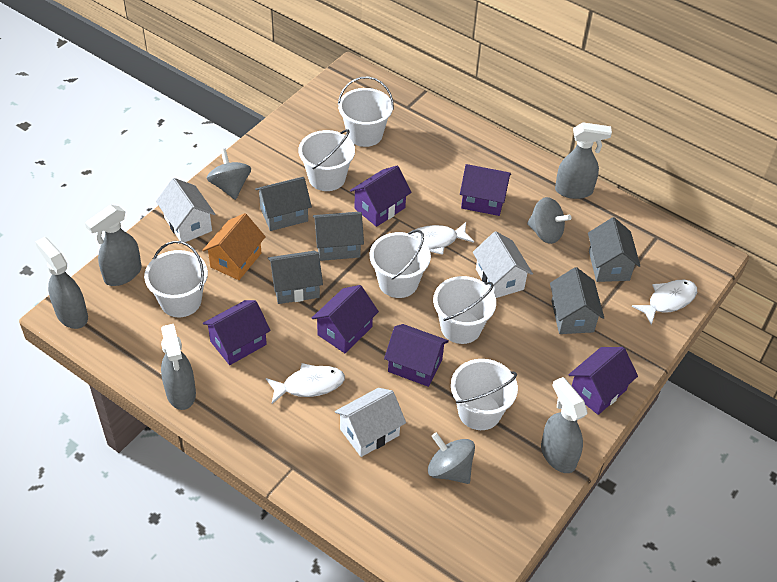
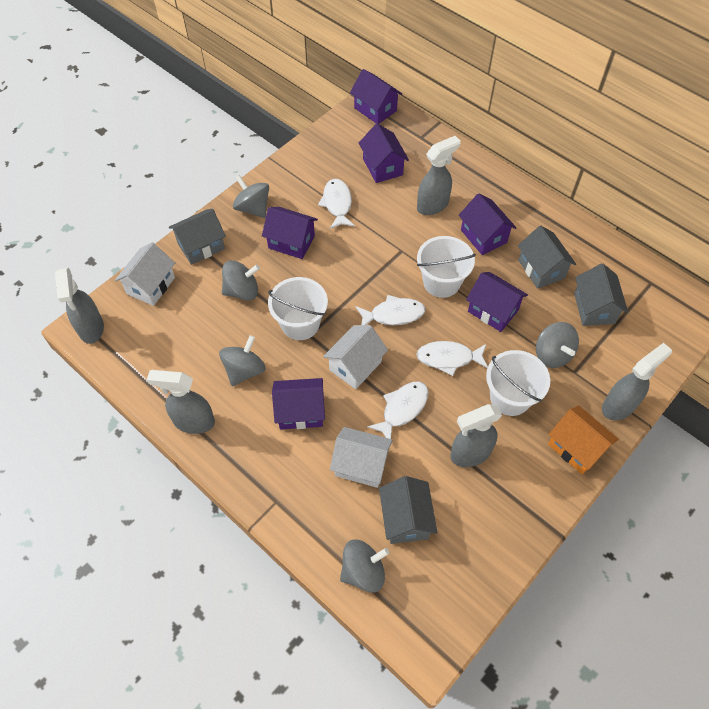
grey house: 5 -> 4
grey spinning top: 3 -> 5
white bucket: 6 -> 3
white fish: 3 -> 4

